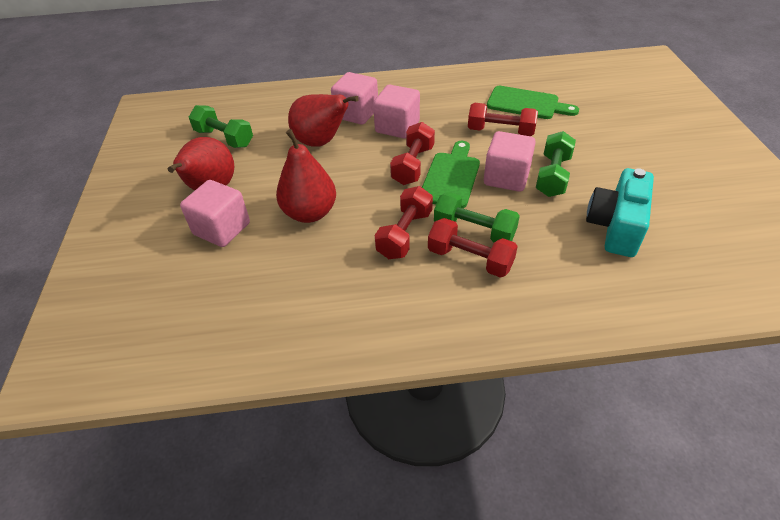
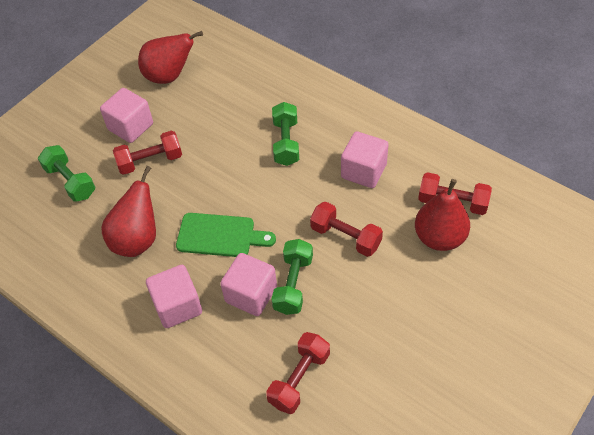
green cutting board: 2 -> 1
turquoise camera: 1 -> 0

